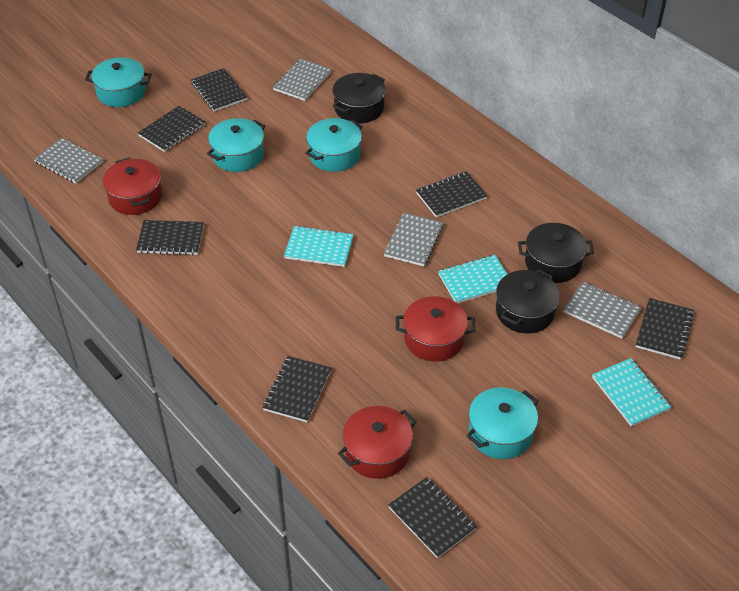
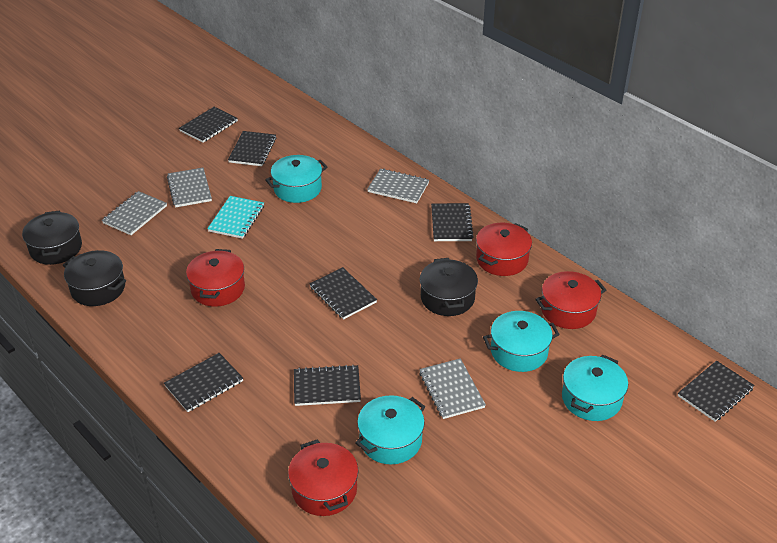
red pot: 3 -> 4
turquoise notebook: 3 -> 1

